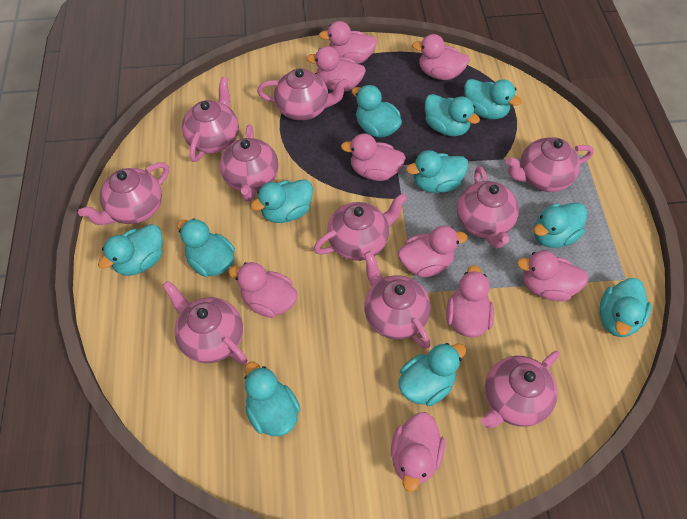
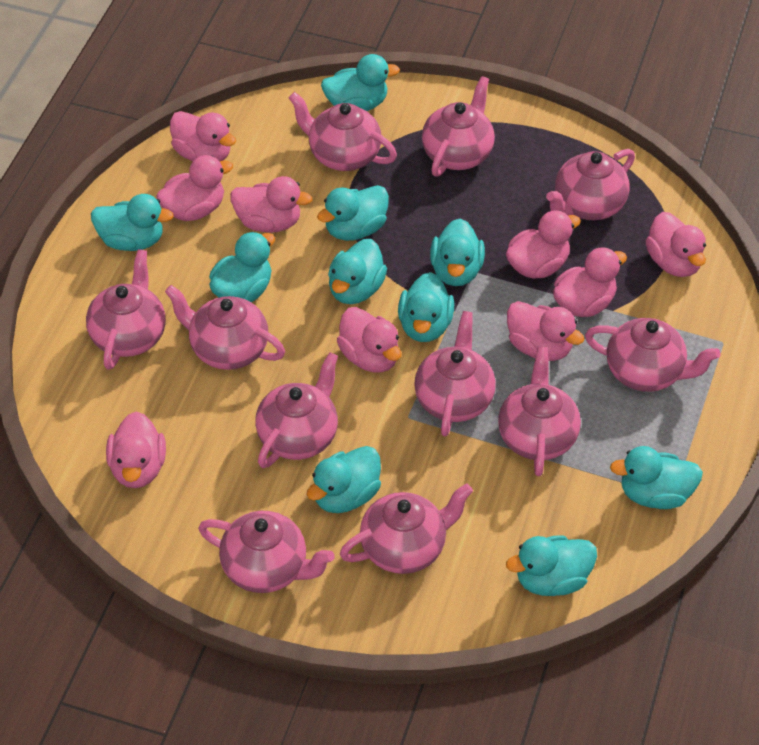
pink teapot: 10 -> 11
turquoise duck: 11 -> 10

